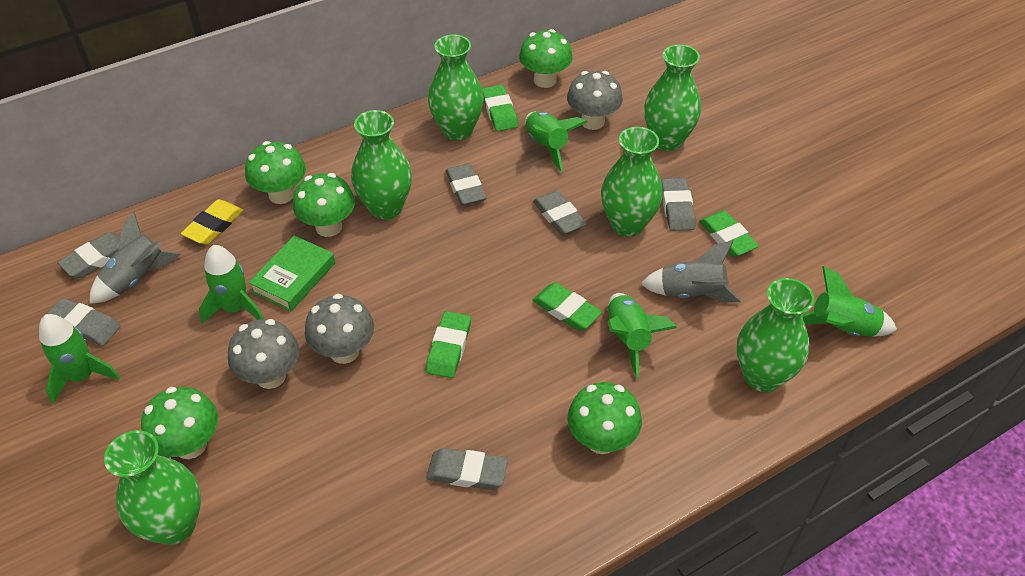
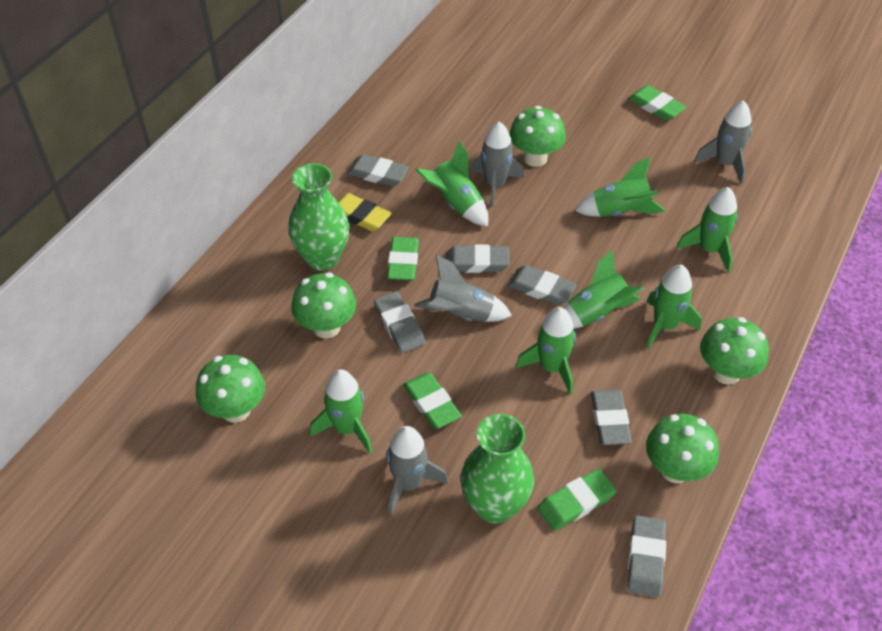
green book: 1 -> 0
green rocket: 5 -> 7
green vase: 6 -> 2
grey mushroom: 3 -> 0
grey rocket: 2 -> 4

